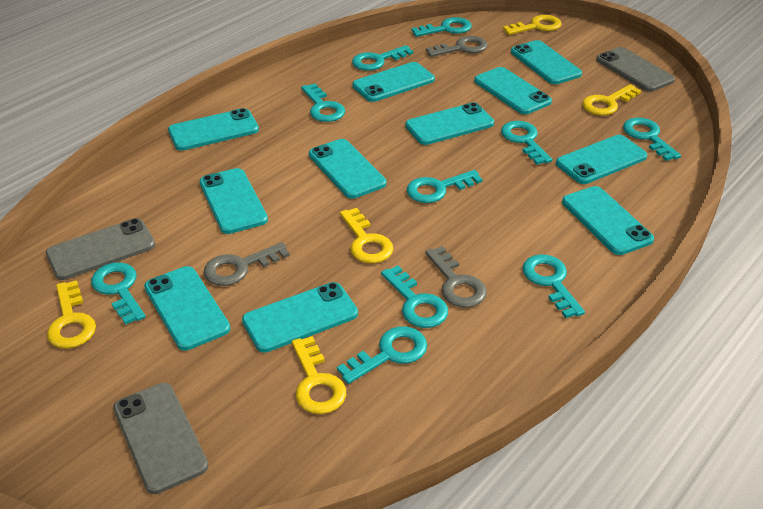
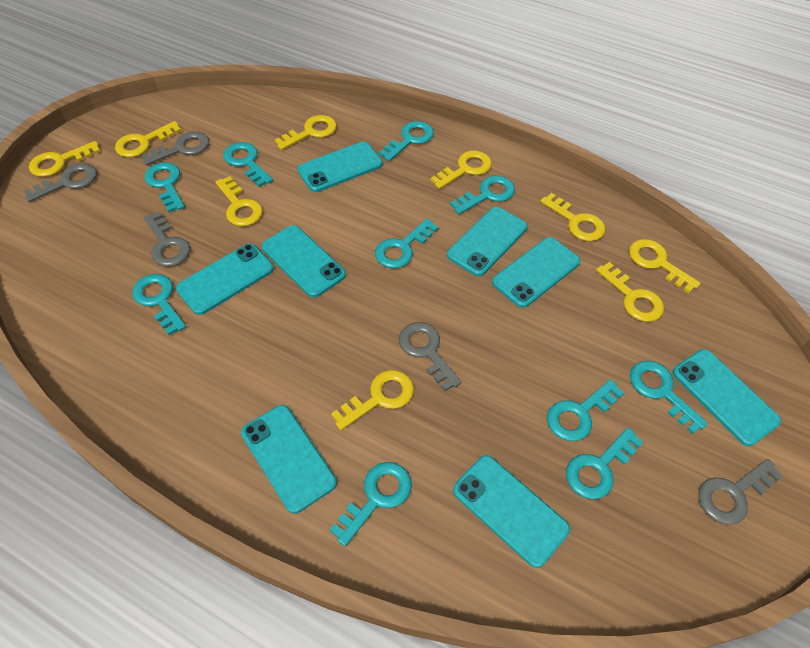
grey key: 3 -> 5
grey phone: 3 -> 0
turquoise phone: 11 -> 8
yellow key: 5 -> 9

